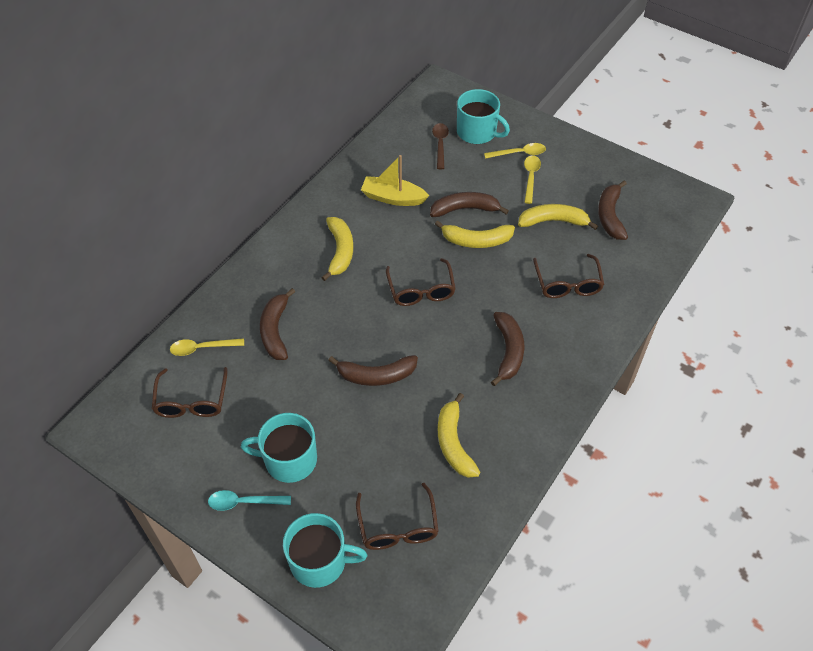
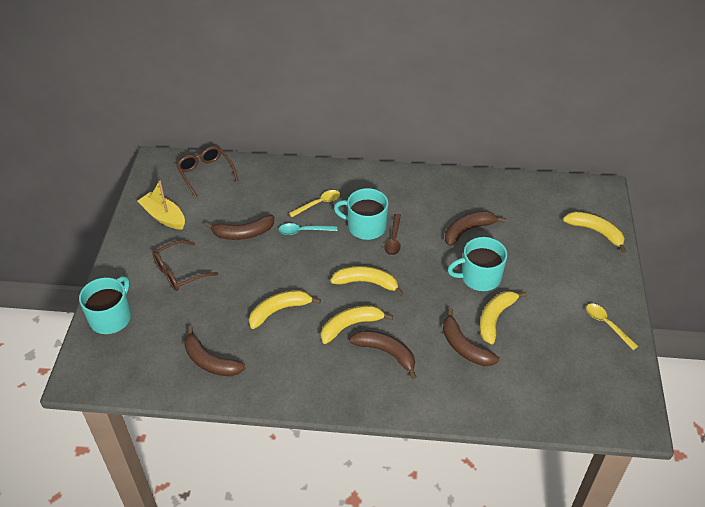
brown glasses: 4 -> 2
yellow banana: 4 -> 5
yellow spoon: 3 -> 2

